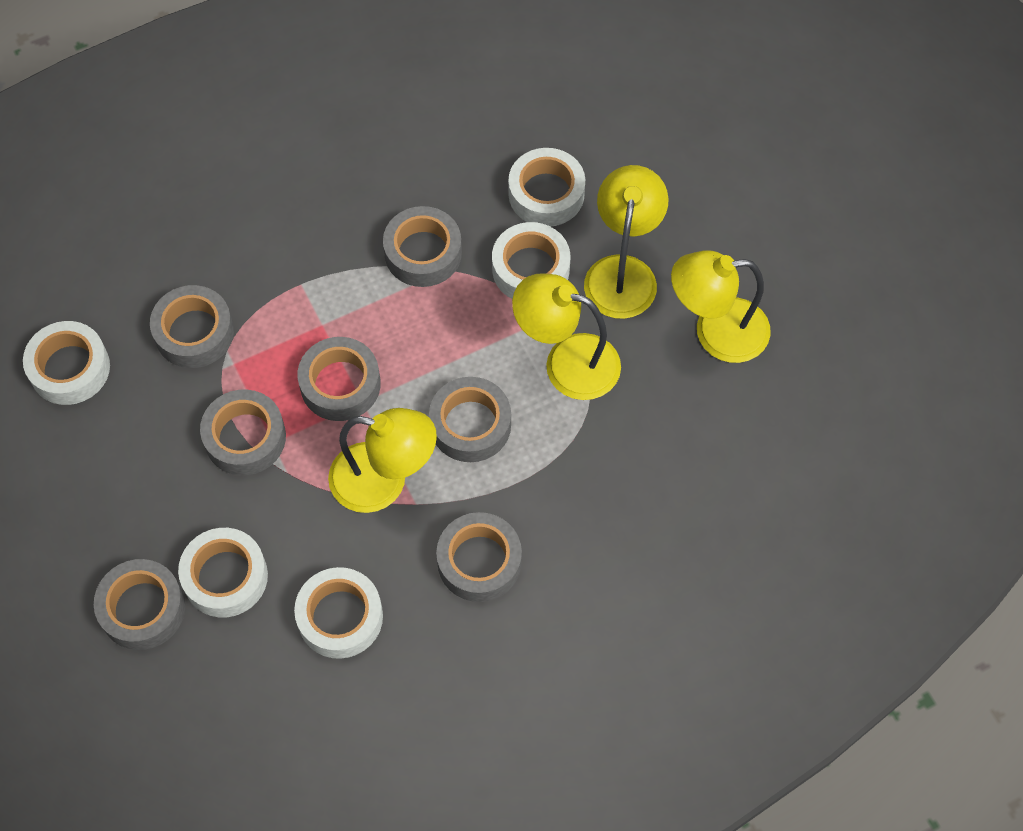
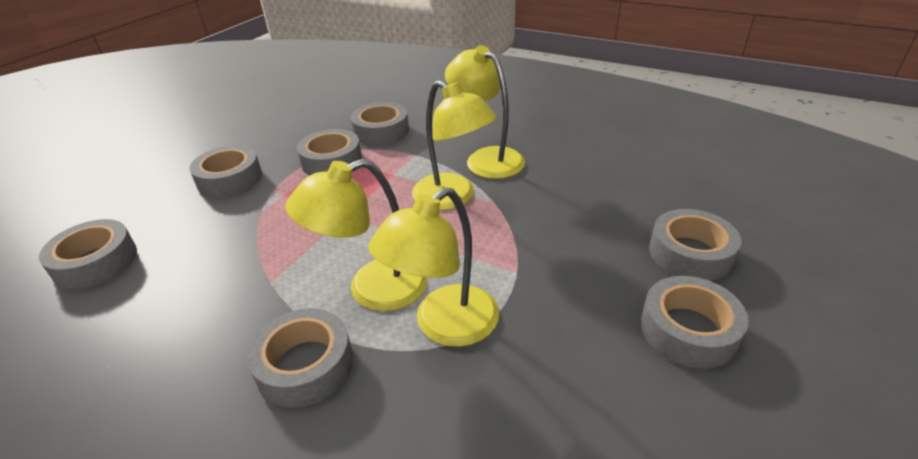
white tape: 5 -> 0

